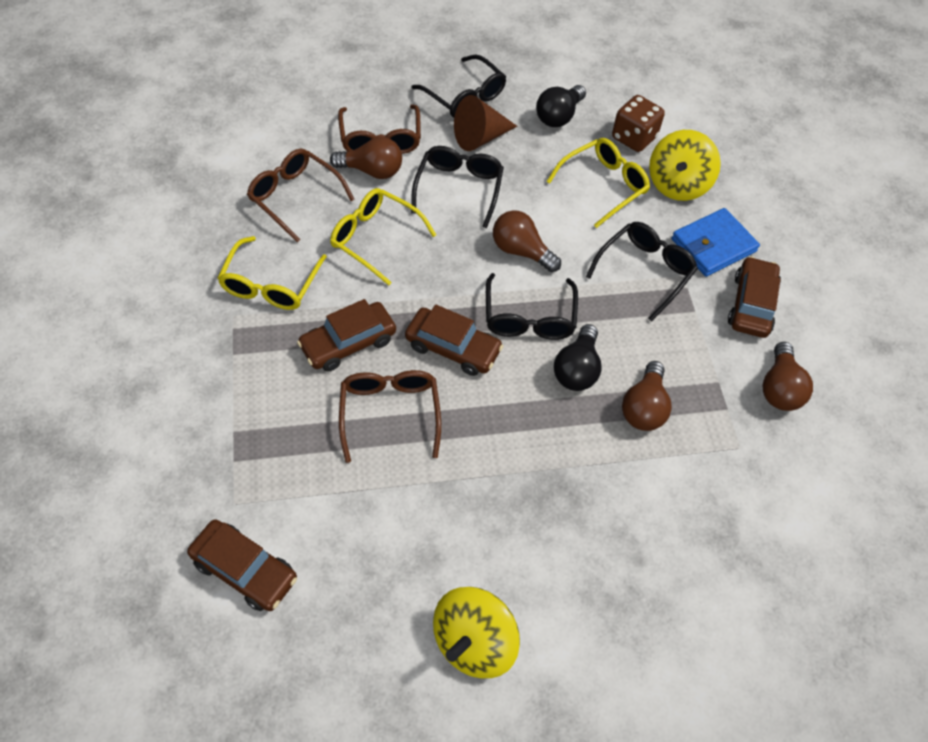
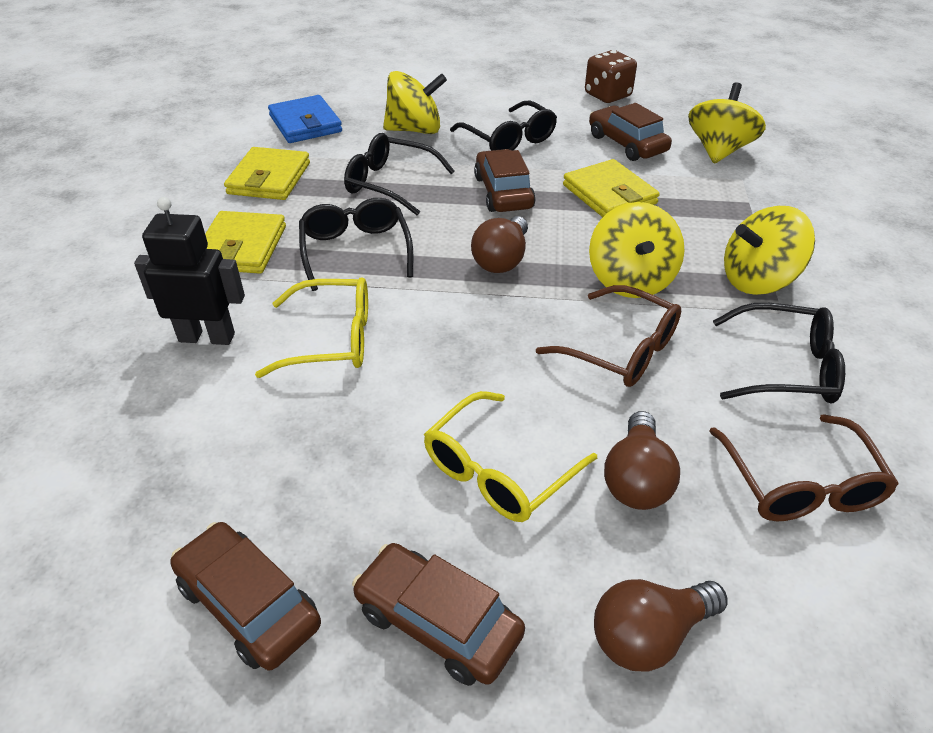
black light bulb: 2 -> 0
black robot: 0 -> 1
brown cone: 1 -> 0
brown glasses: 3 -> 2
brown light bulb: 4 -> 3
yellow glasses: 3 -> 2
yellow spinning top: 2 -> 4
yellow wallet: 0 -> 3

